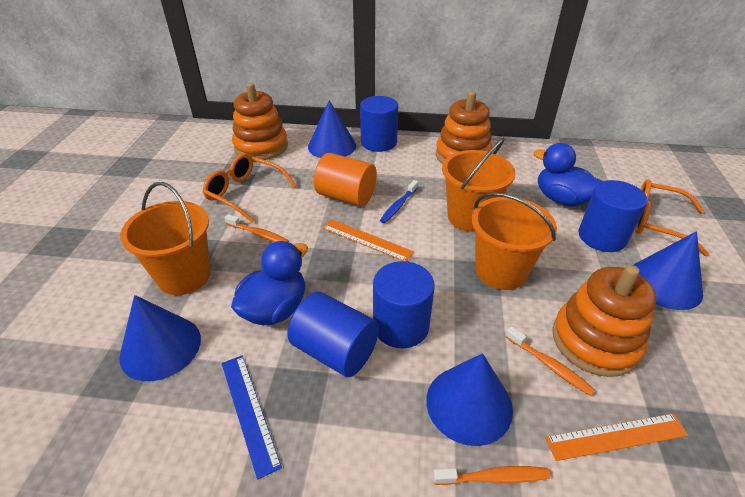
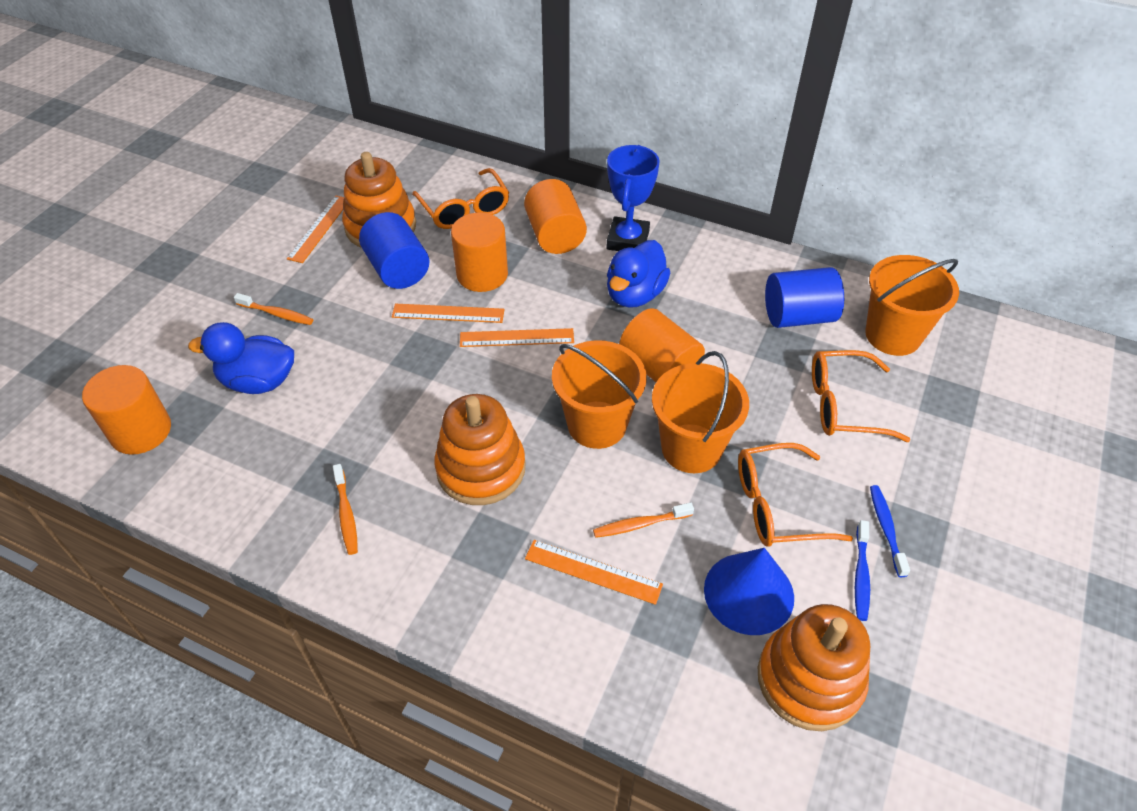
blue cone: 4 -> 1
blue cylinder: 4 -> 2
blue ruler: 1 -> 0
blue toothbrush: 1 -> 2
blue trophy: 0 -> 1
orange cylinder: 1 -> 4
orange glasses: 2 -> 3
orange ruler: 2 -> 4

